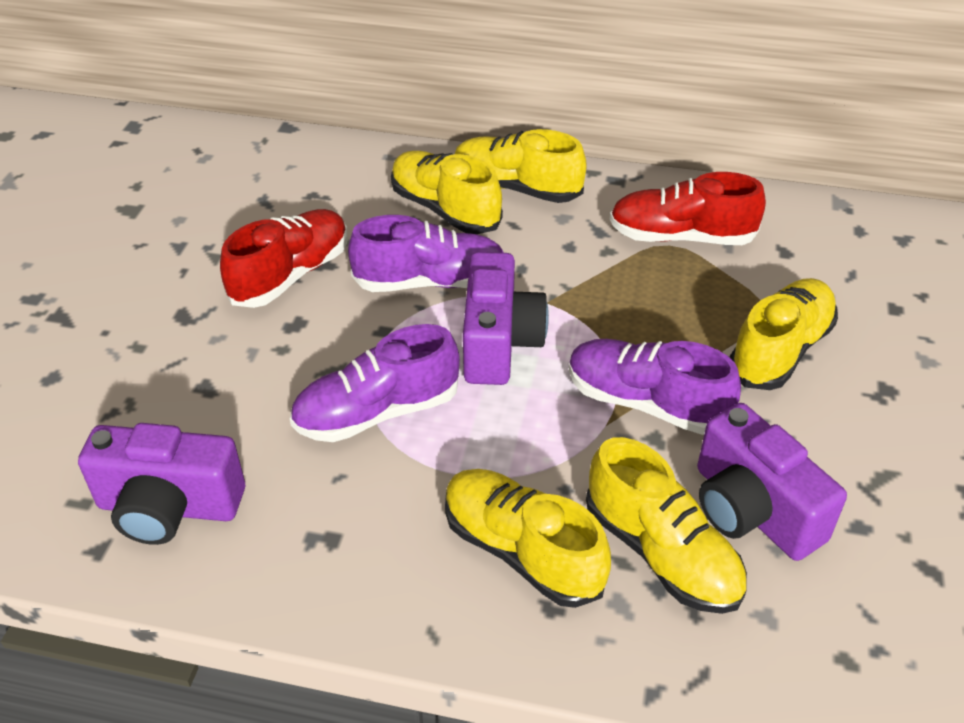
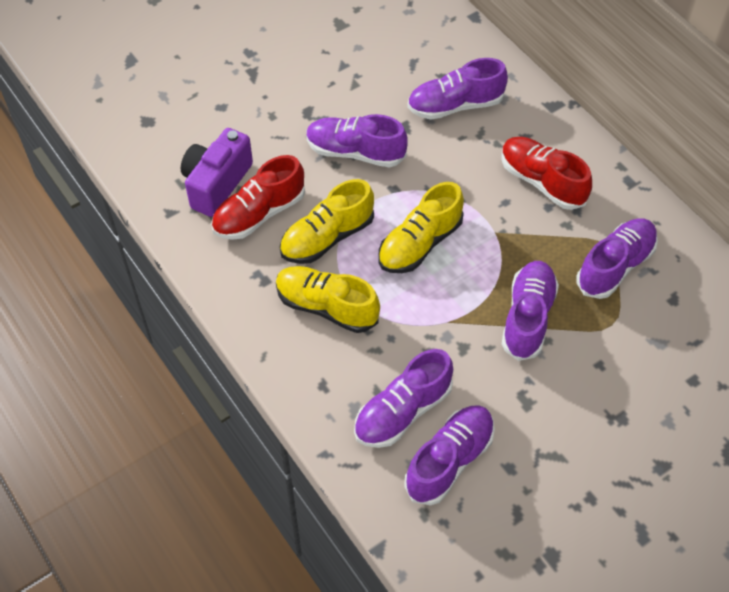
purple camera: 3 -> 1
purple shoe: 3 -> 6
yellow shoe: 5 -> 3

